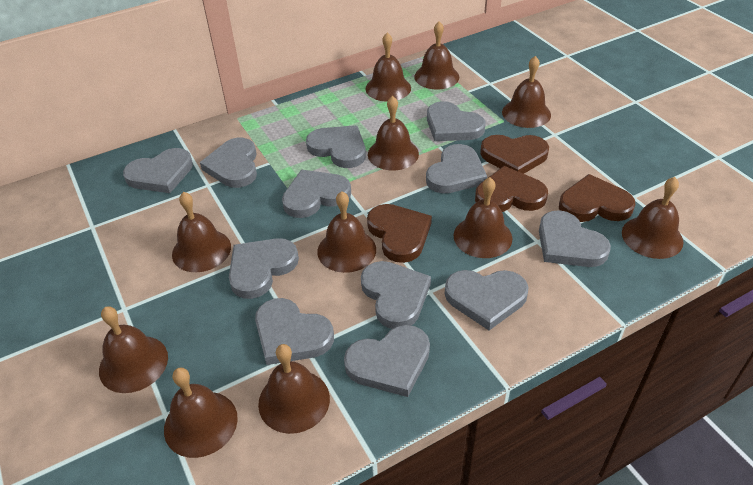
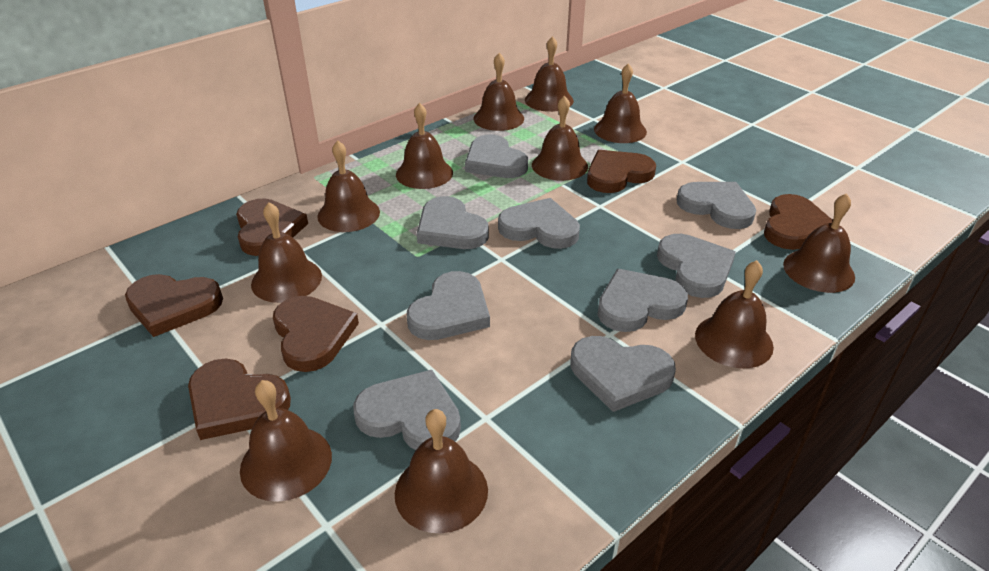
brown heart: 4 -> 6
grey heart: 12 -> 9

